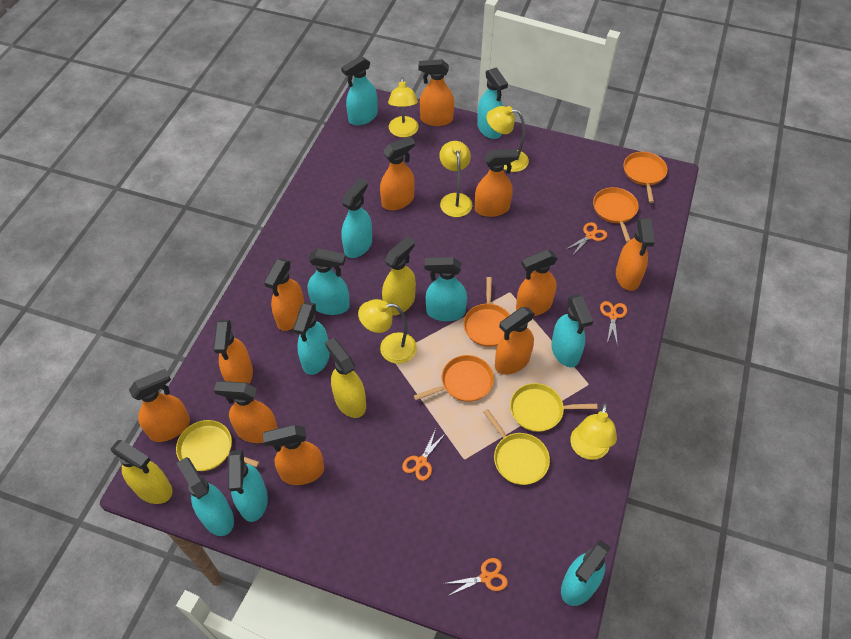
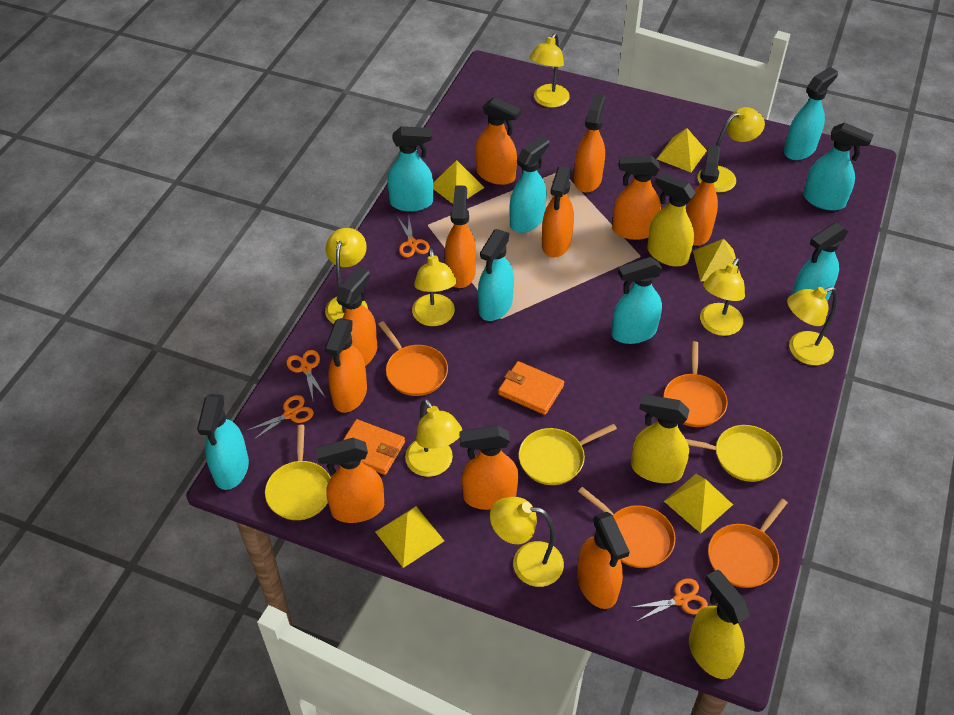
orange wallet: 0 -> 2
turquoise spray bottle: 10 -> 8
yellow lamp: 5 -> 8
yellow pyramid: 0 -> 5

